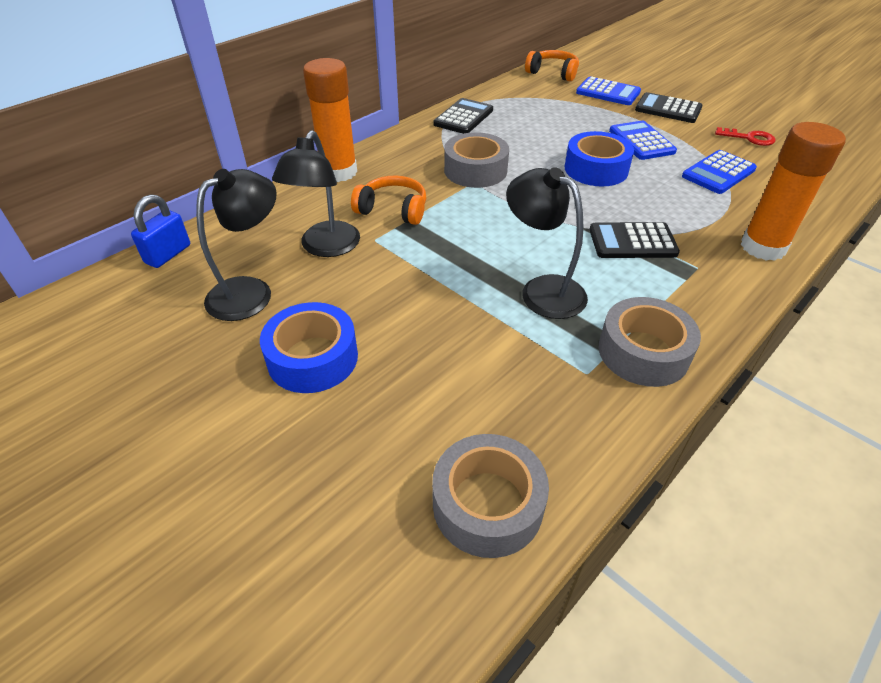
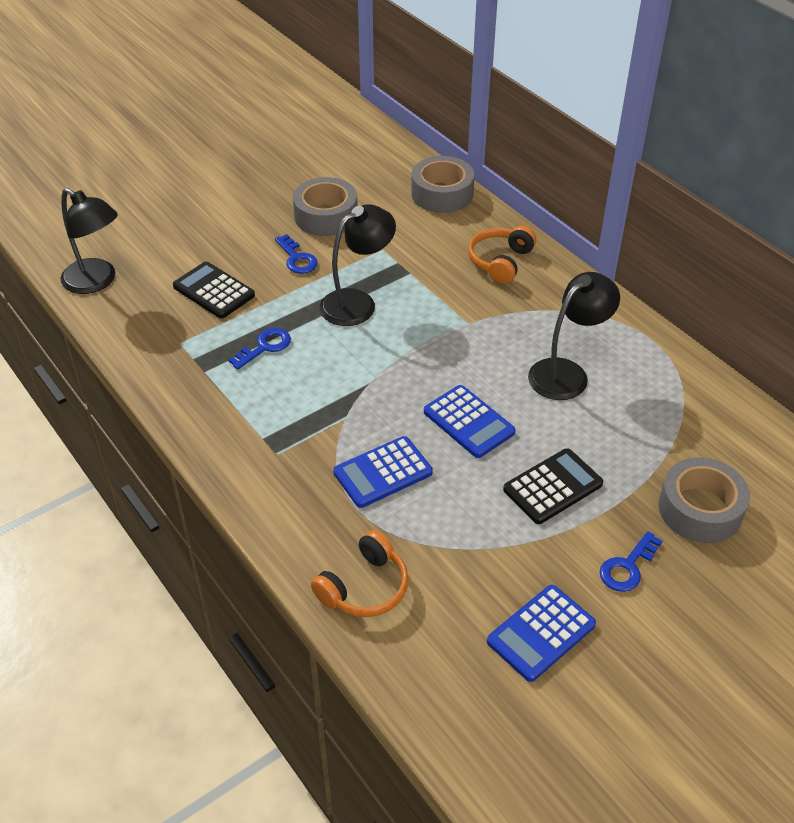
black calculator: 3 -> 2
blue key: 0 -> 3
blue padlock: 1 -> 0
blue tape: 2 -> 0
orange glue stick: 2 -> 0
red key: 1 -> 0

